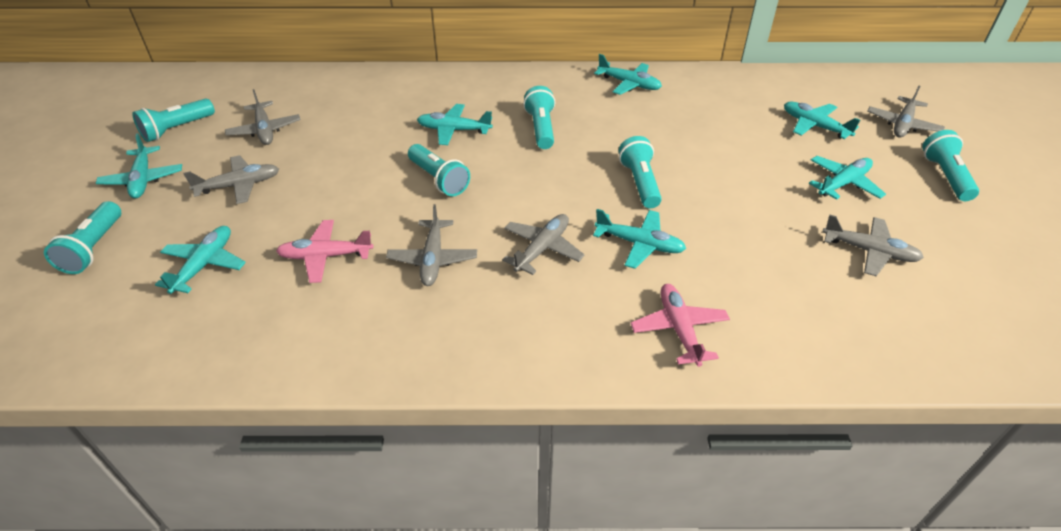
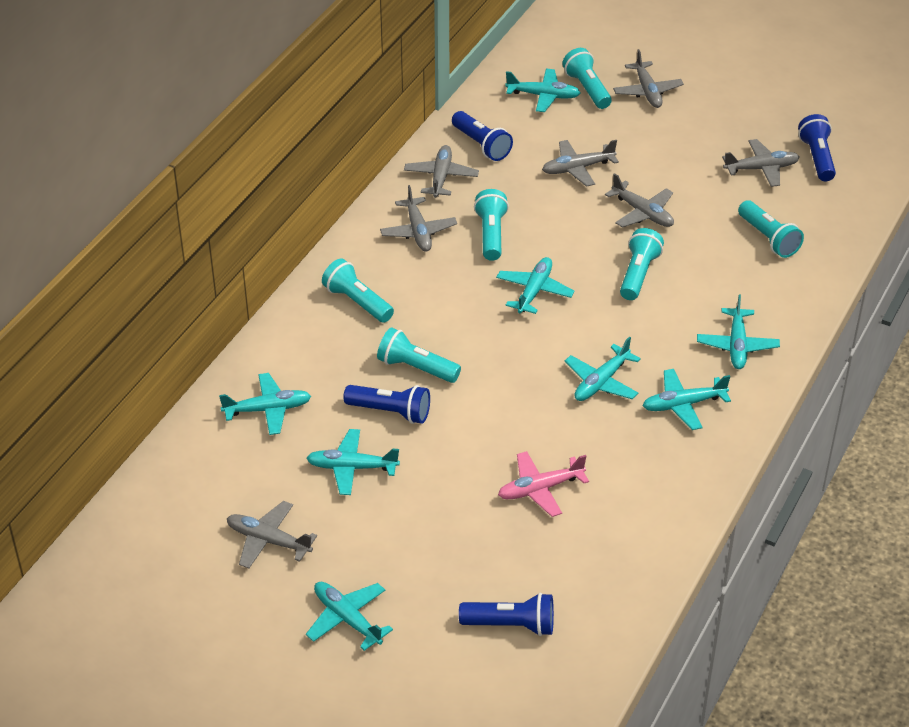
blue flashlight: 0 -> 4
grey plane: 6 -> 7
pink plane: 2 -> 1
turquoise plane: 7 -> 8

